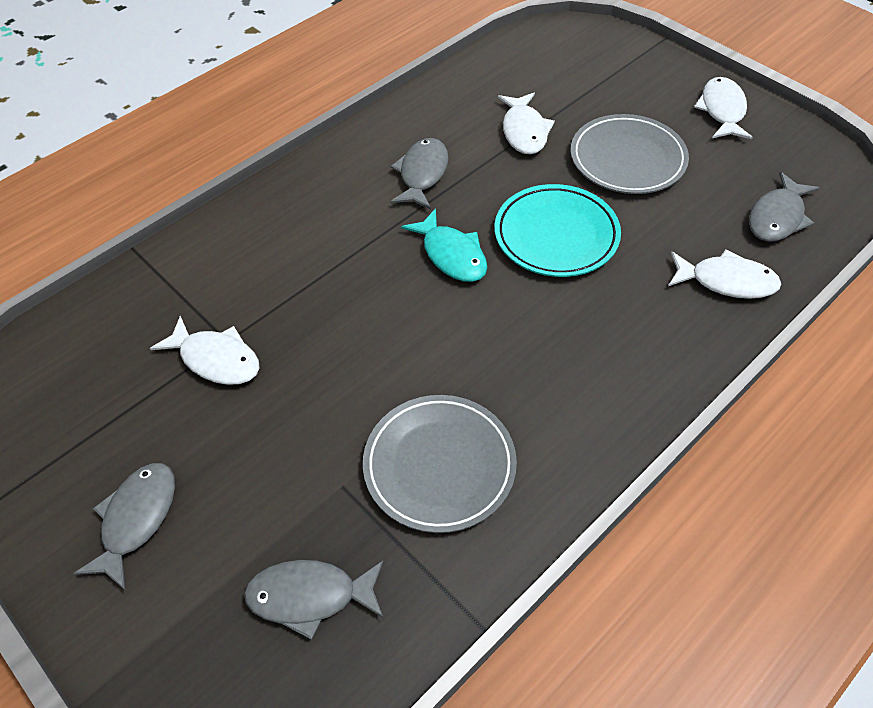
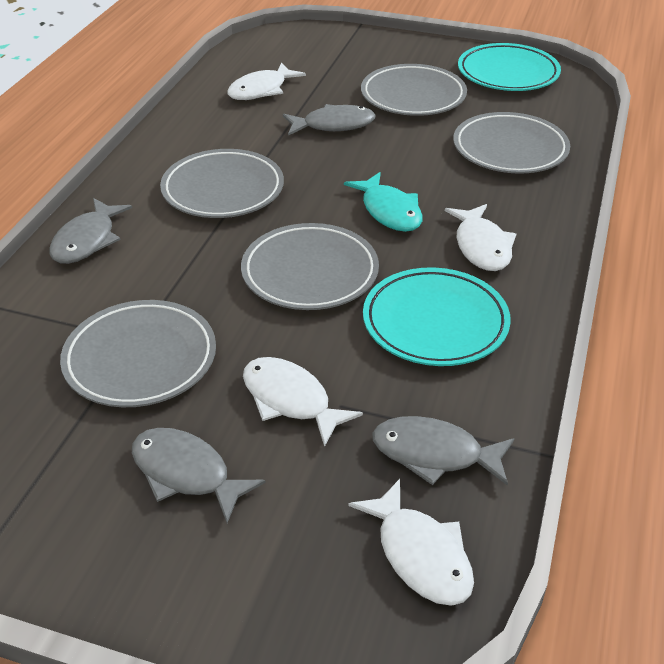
grey plate: 2 -> 5
turquoise plate: 1 -> 2

